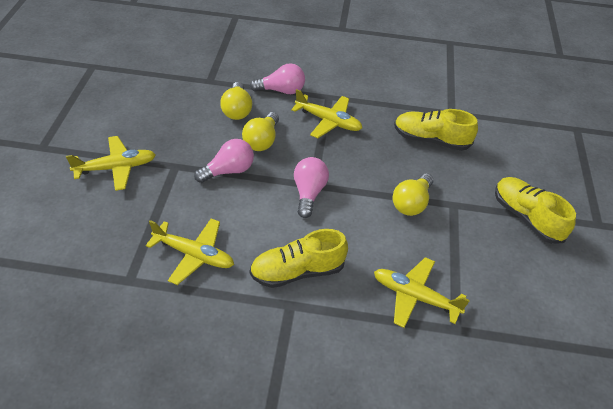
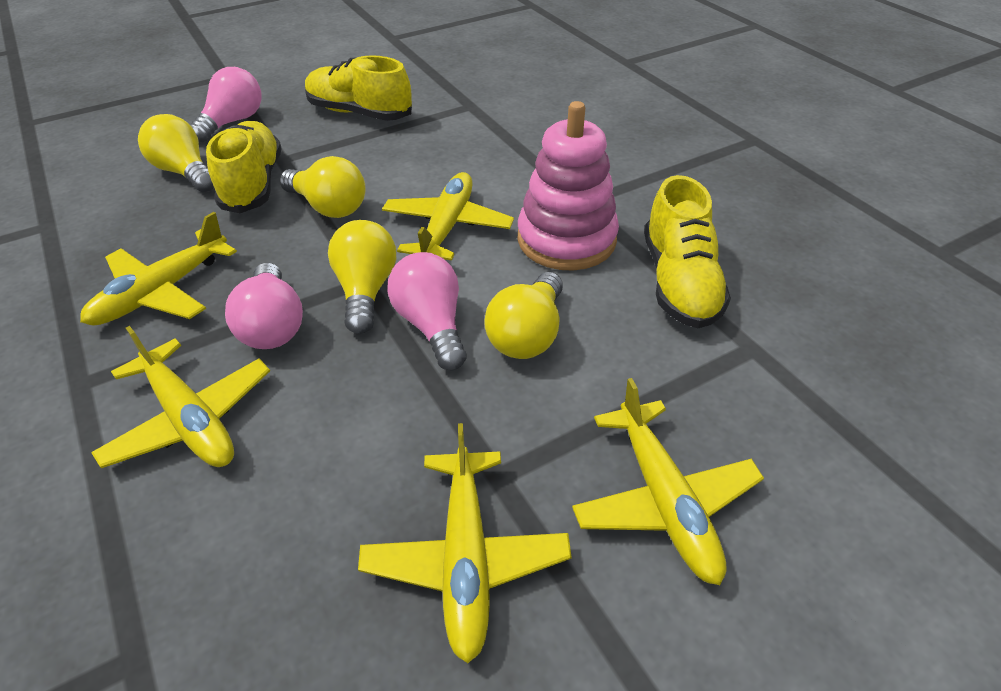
pink stacking toy: 0 -> 1
yellow light bulb: 3 -> 4
yellow plane: 4 -> 5

